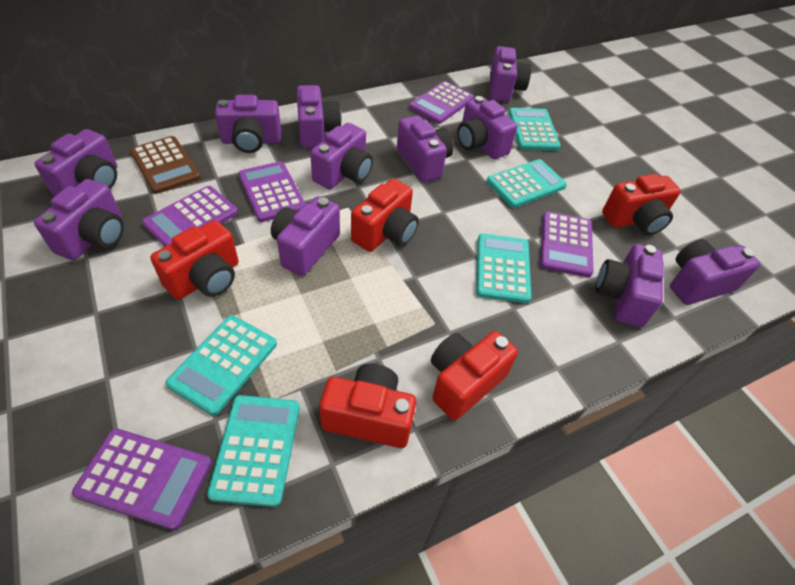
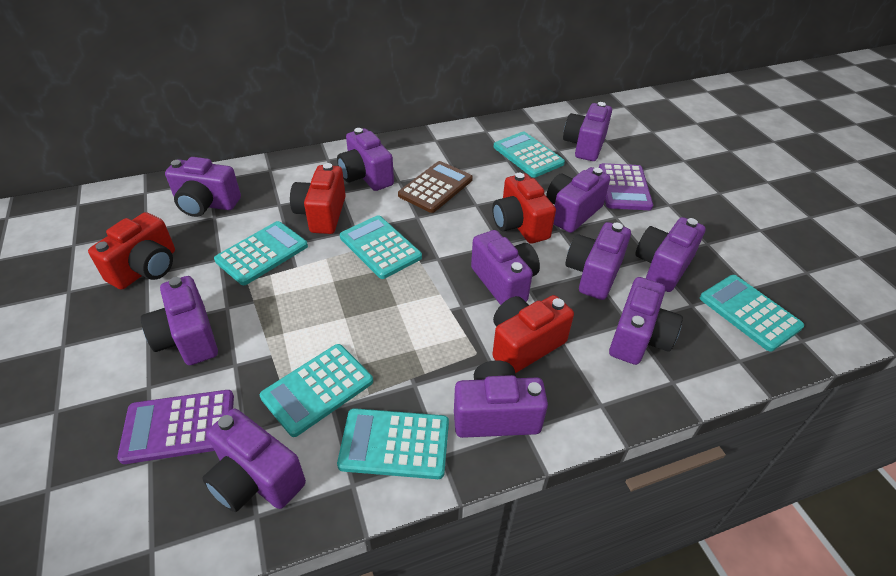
purple calculator: 5 -> 2
red camera: 5 -> 4
turquoise calculator: 5 -> 6

